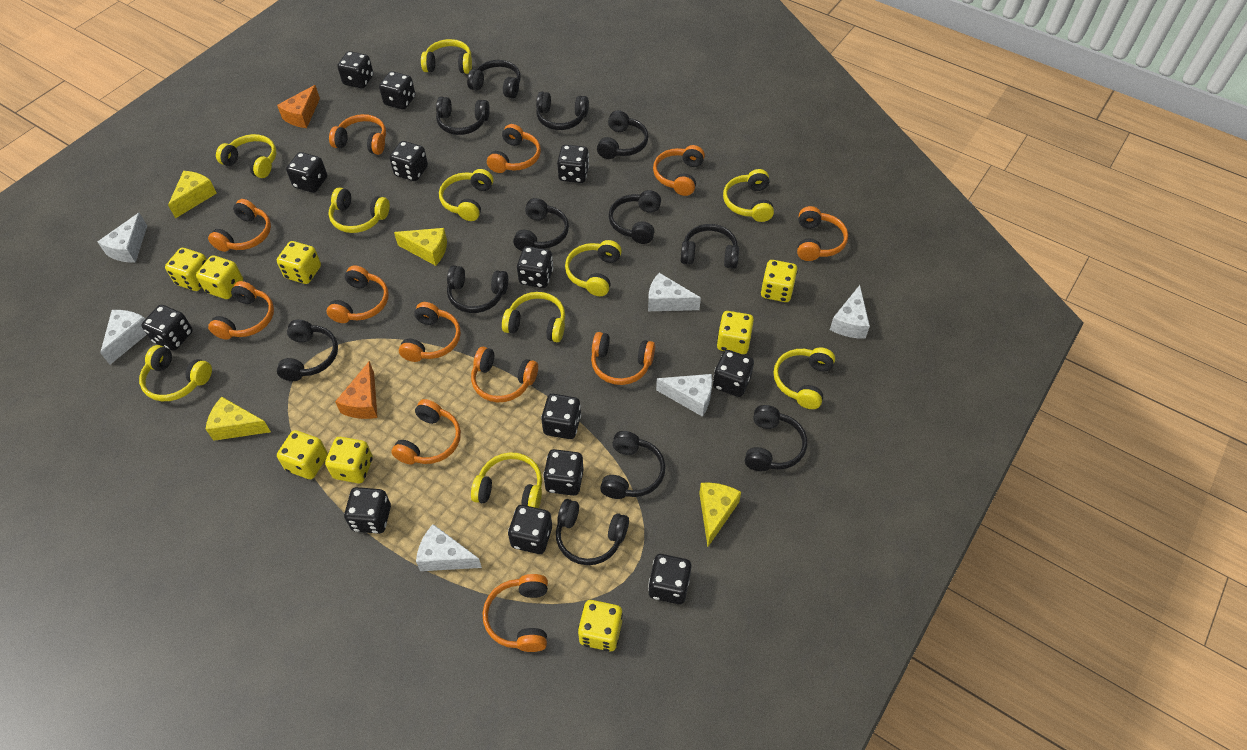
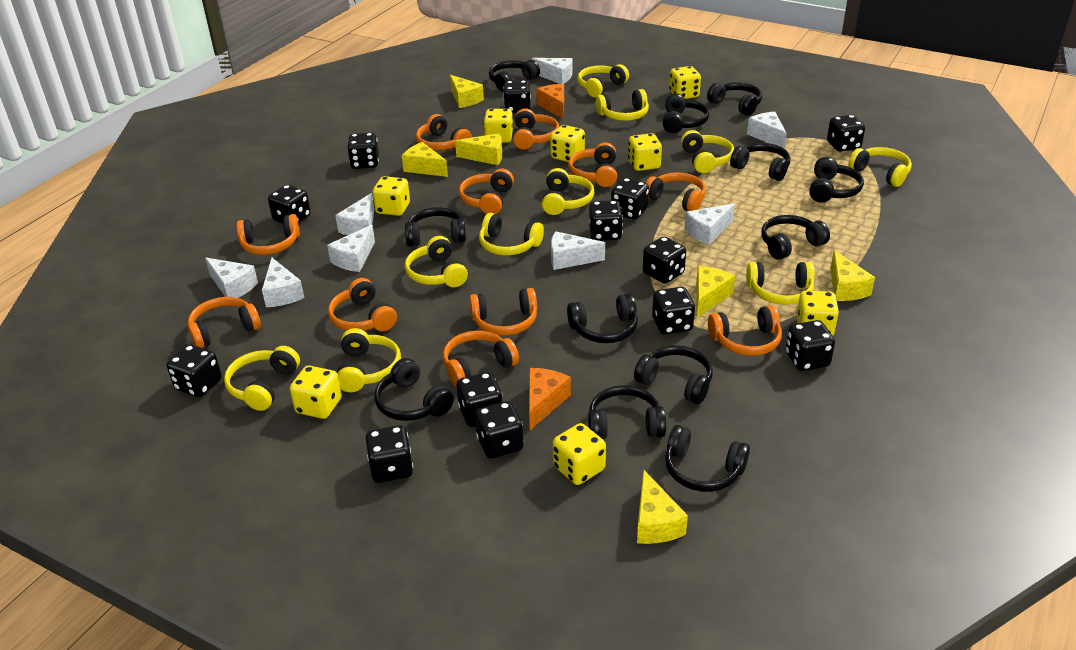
orange headphones: 12 -> 11
white cheese: 6 -> 8
yellow cheese: 4 -> 6

